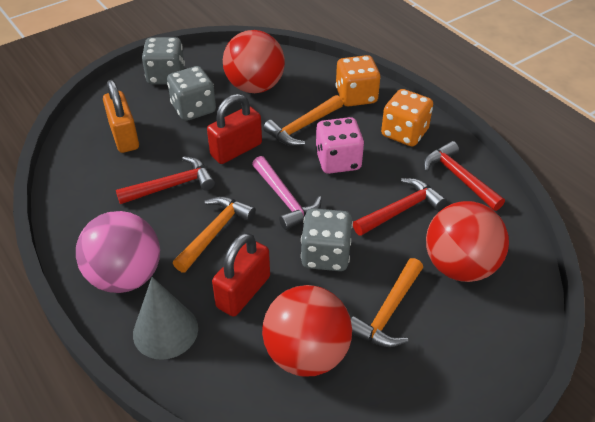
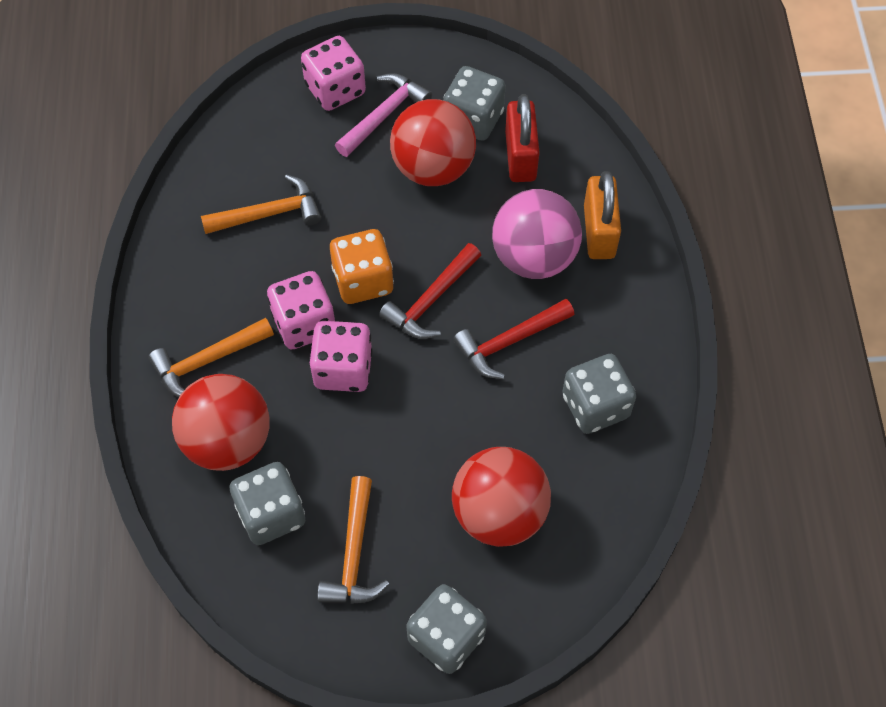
grey cone: 1 -> 0
grey dice: 3 -> 4
orange dice: 2 -> 1
pink dice: 1 -> 3
red hammer: 3 -> 2
red padlock: 2 -> 1

